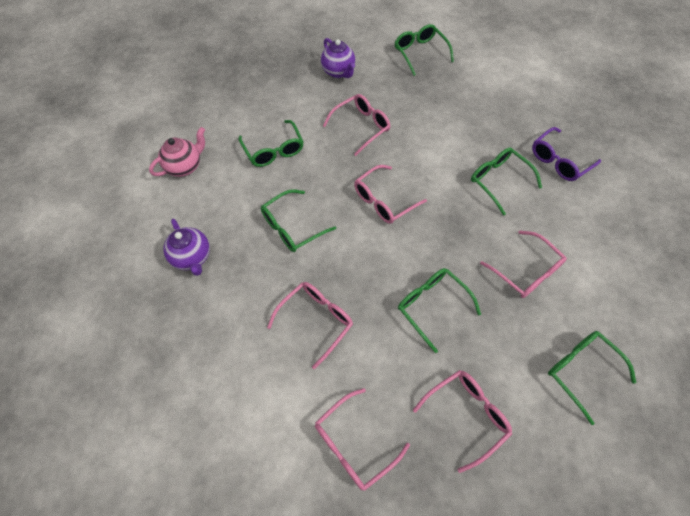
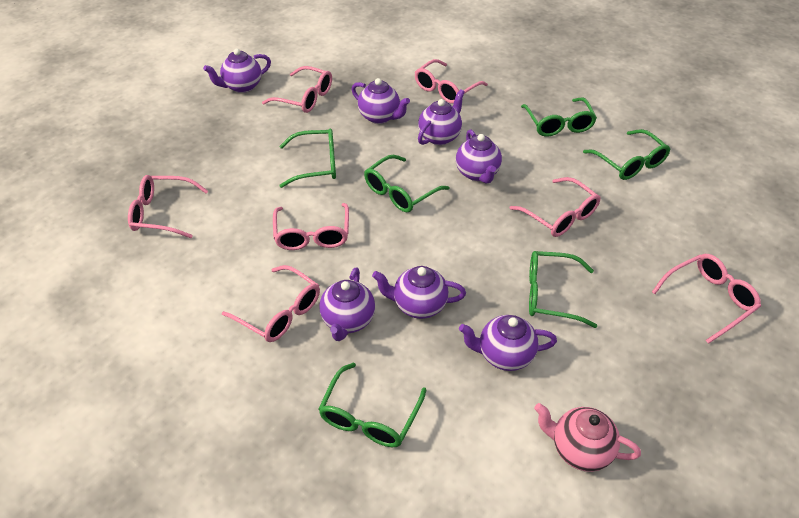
pink glasses: 6 -> 7
purple glasses: 1 -> 0
purple teapot: 2 -> 7

